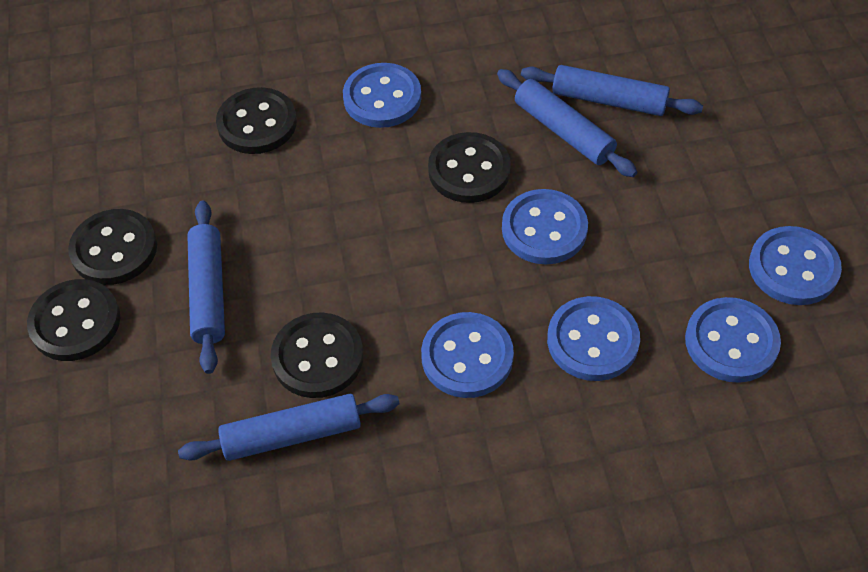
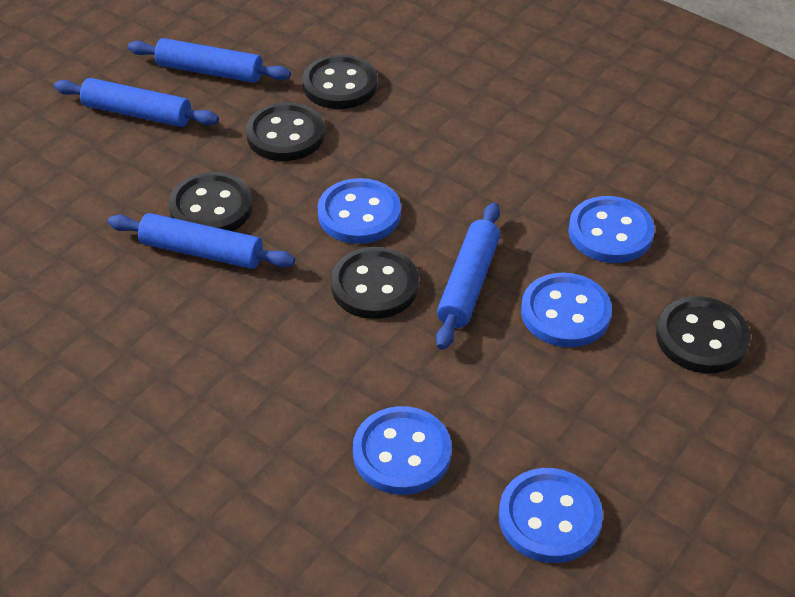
blue button: 6 -> 5

